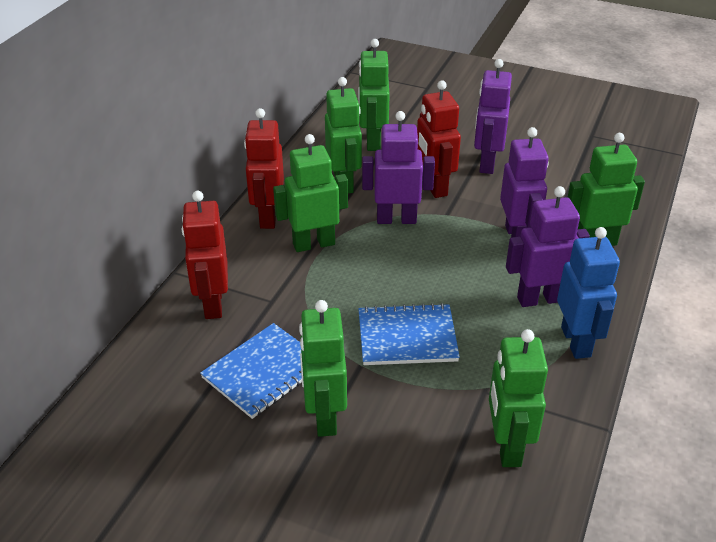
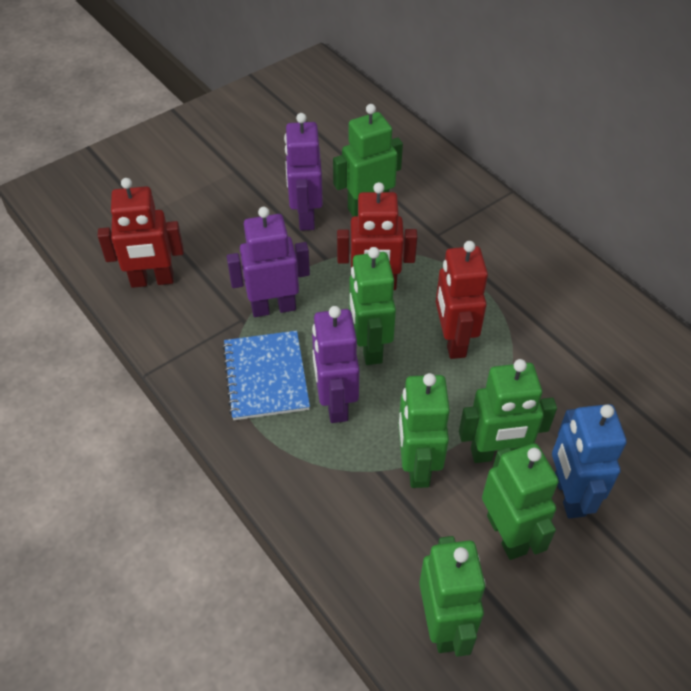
blue notebook: 2 -> 1
purple robot: 4 -> 3

